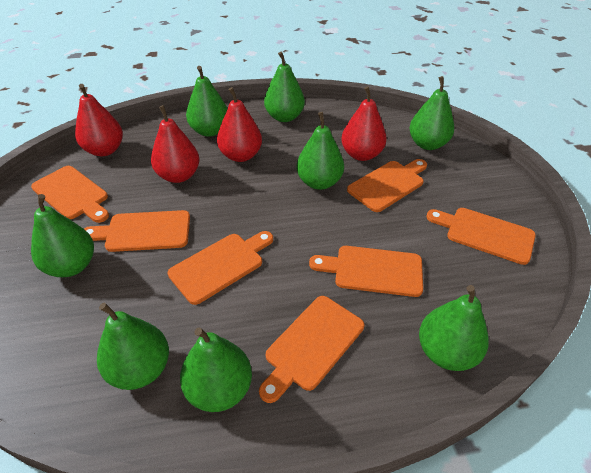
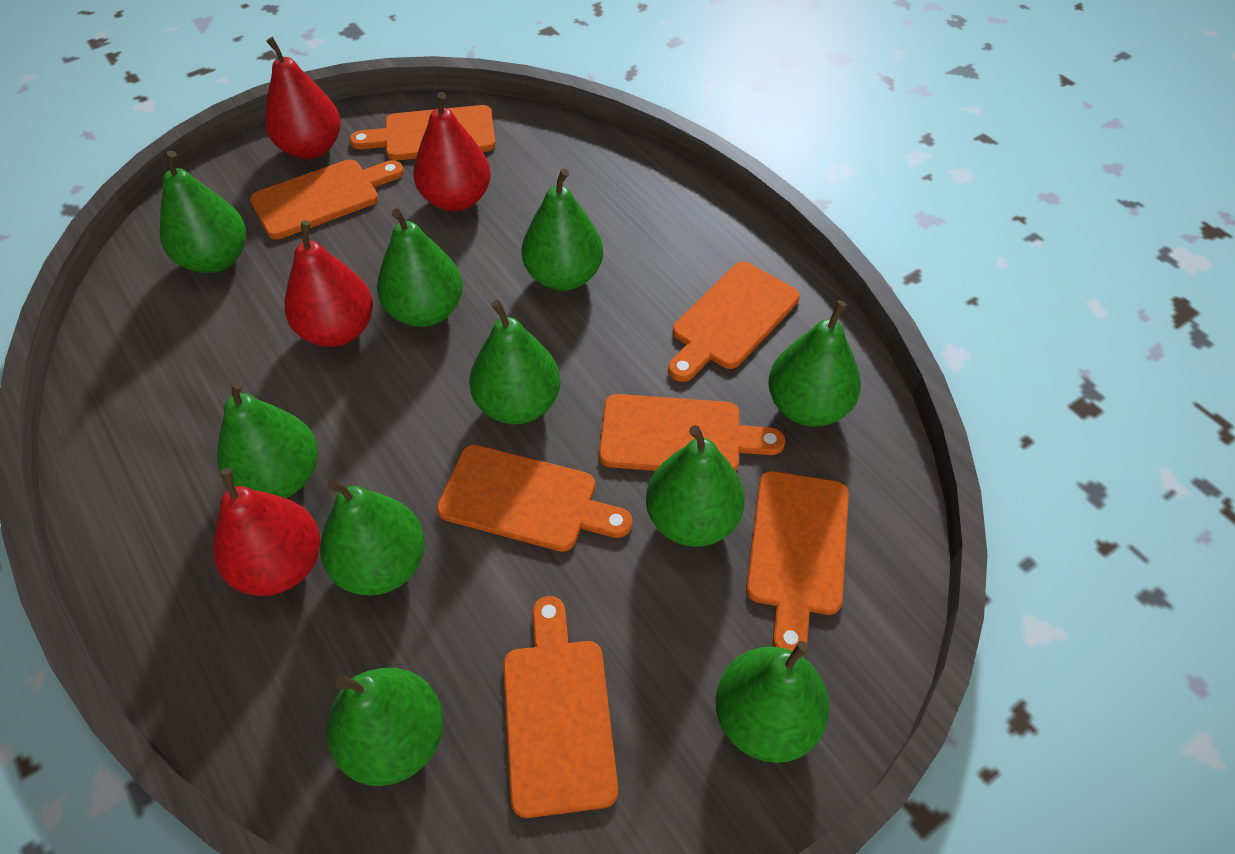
green pear: 8 -> 10

